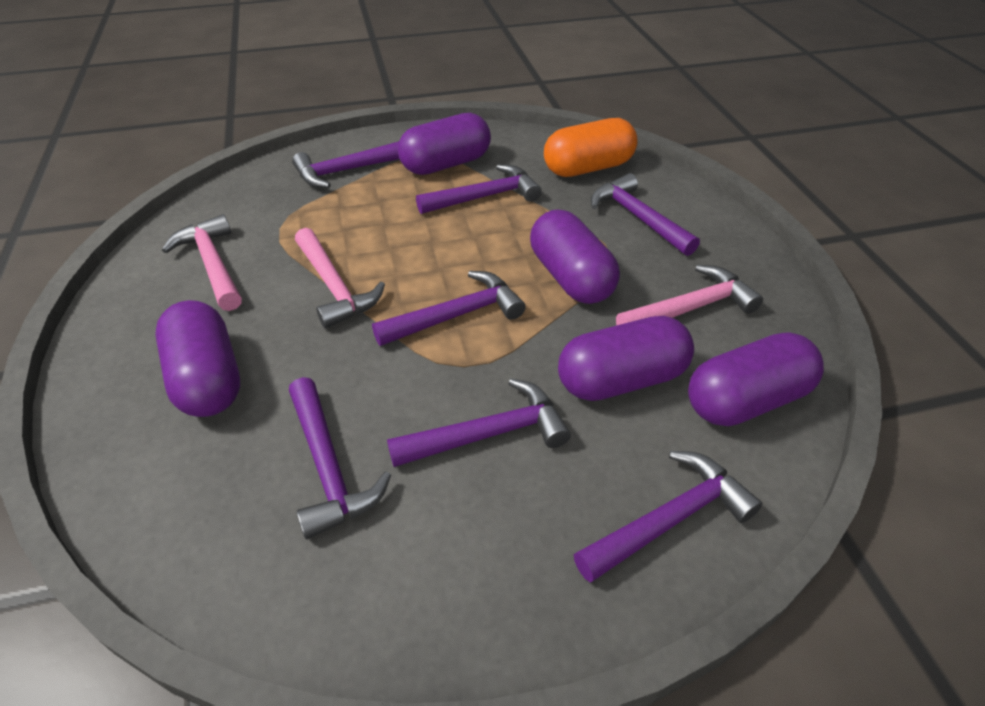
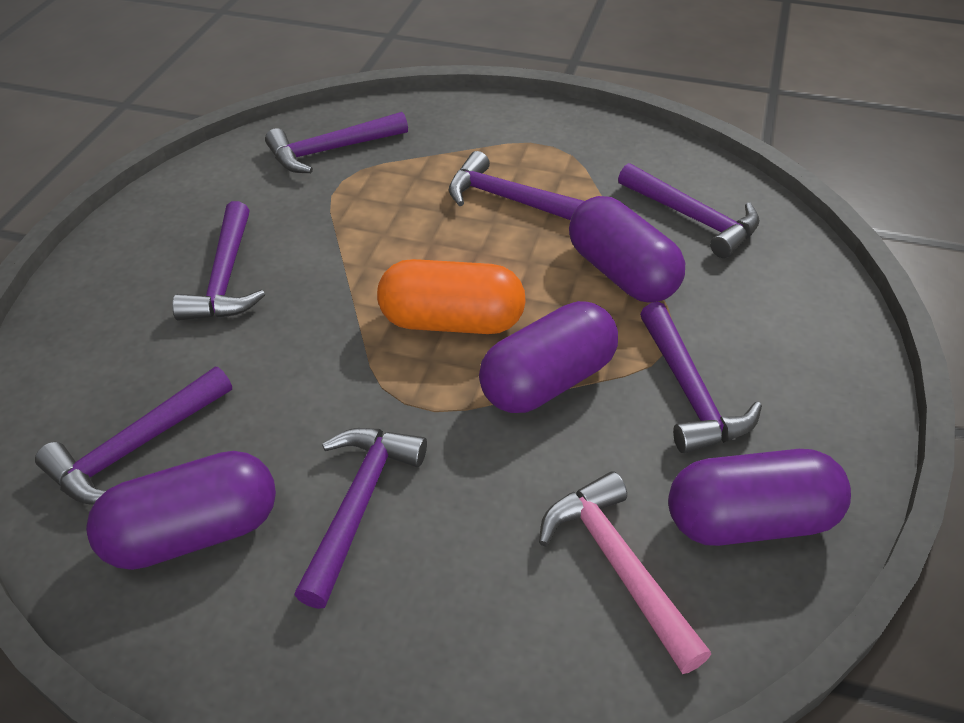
pink hammer: 3 -> 1
purple capsule: 5 -> 4

